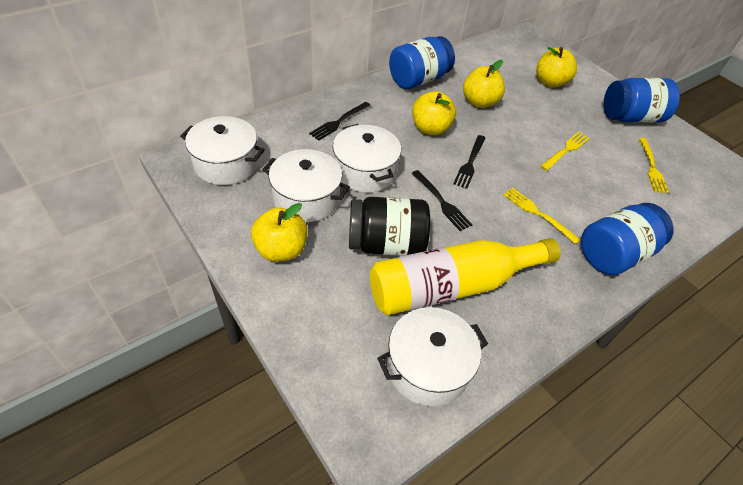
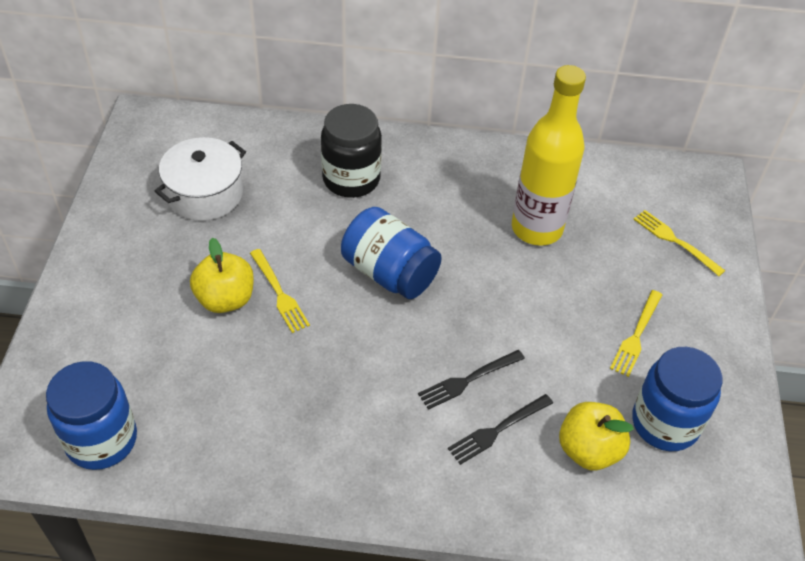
black fork: 3 -> 2
white pot: 4 -> 1
yellow apple: 4 -> 2

